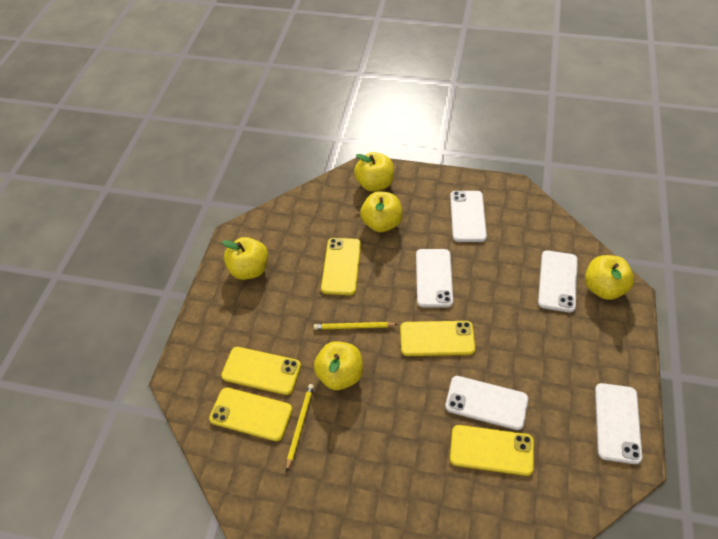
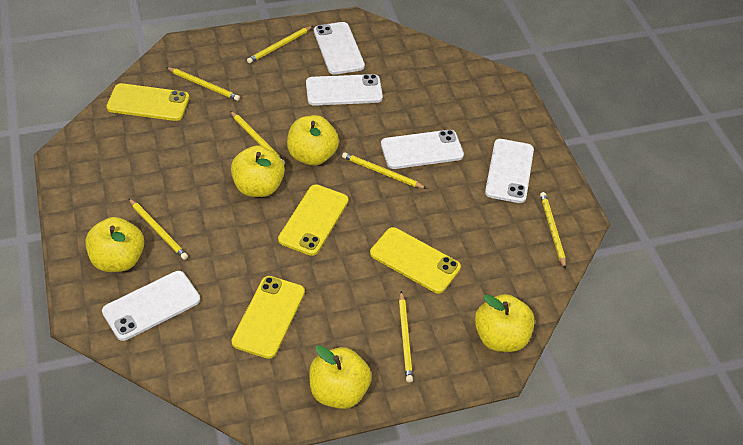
yellow pencil: 2 -> 7
yellow phone: 5 -> 4

